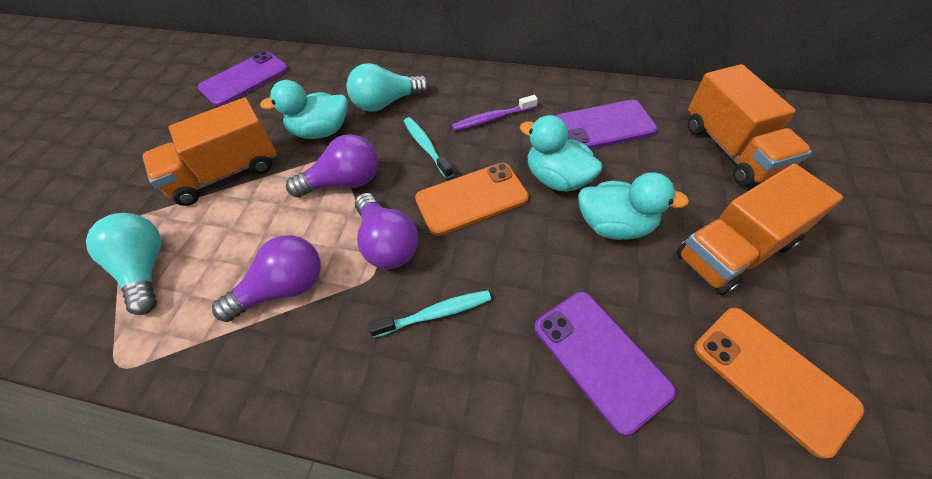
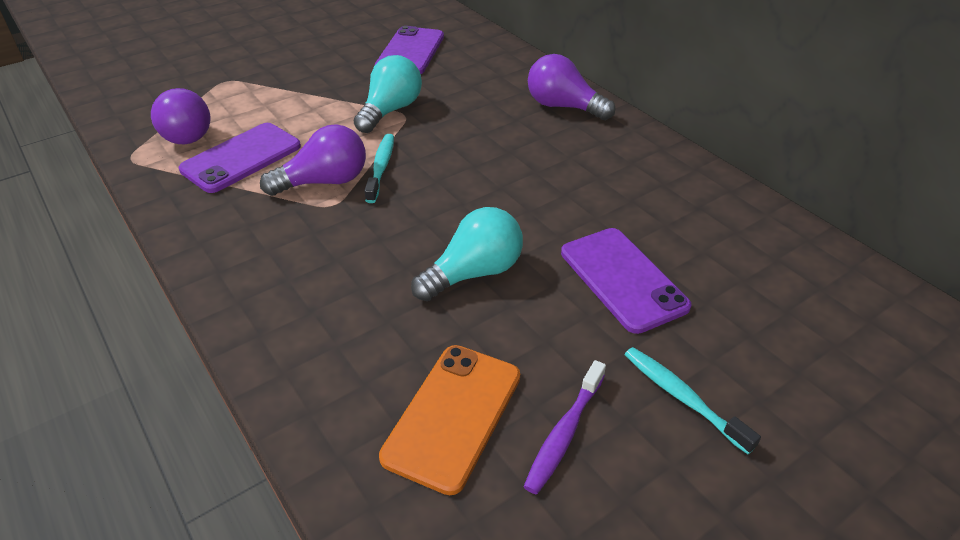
orange phone: 2 -> 1
orange truck: 3 -> 0
turquoise duck: 3 -> 0

